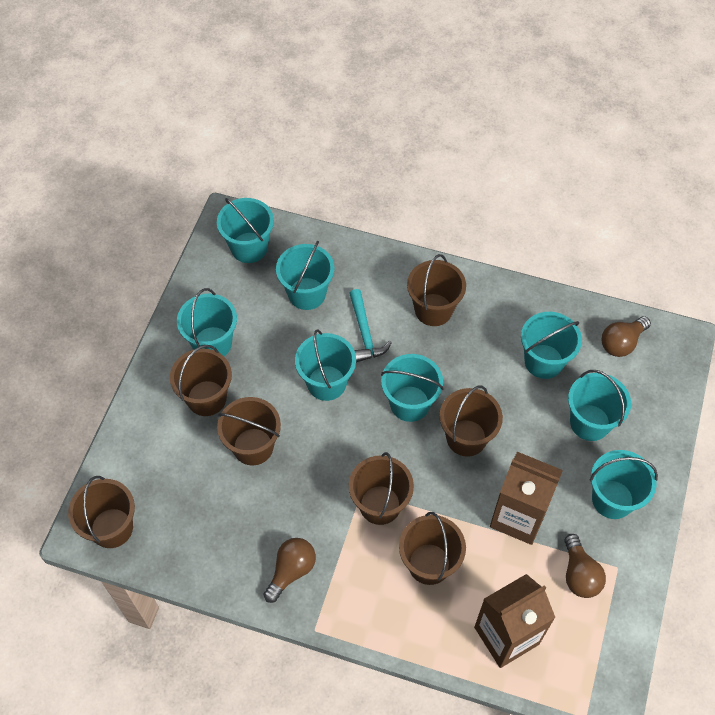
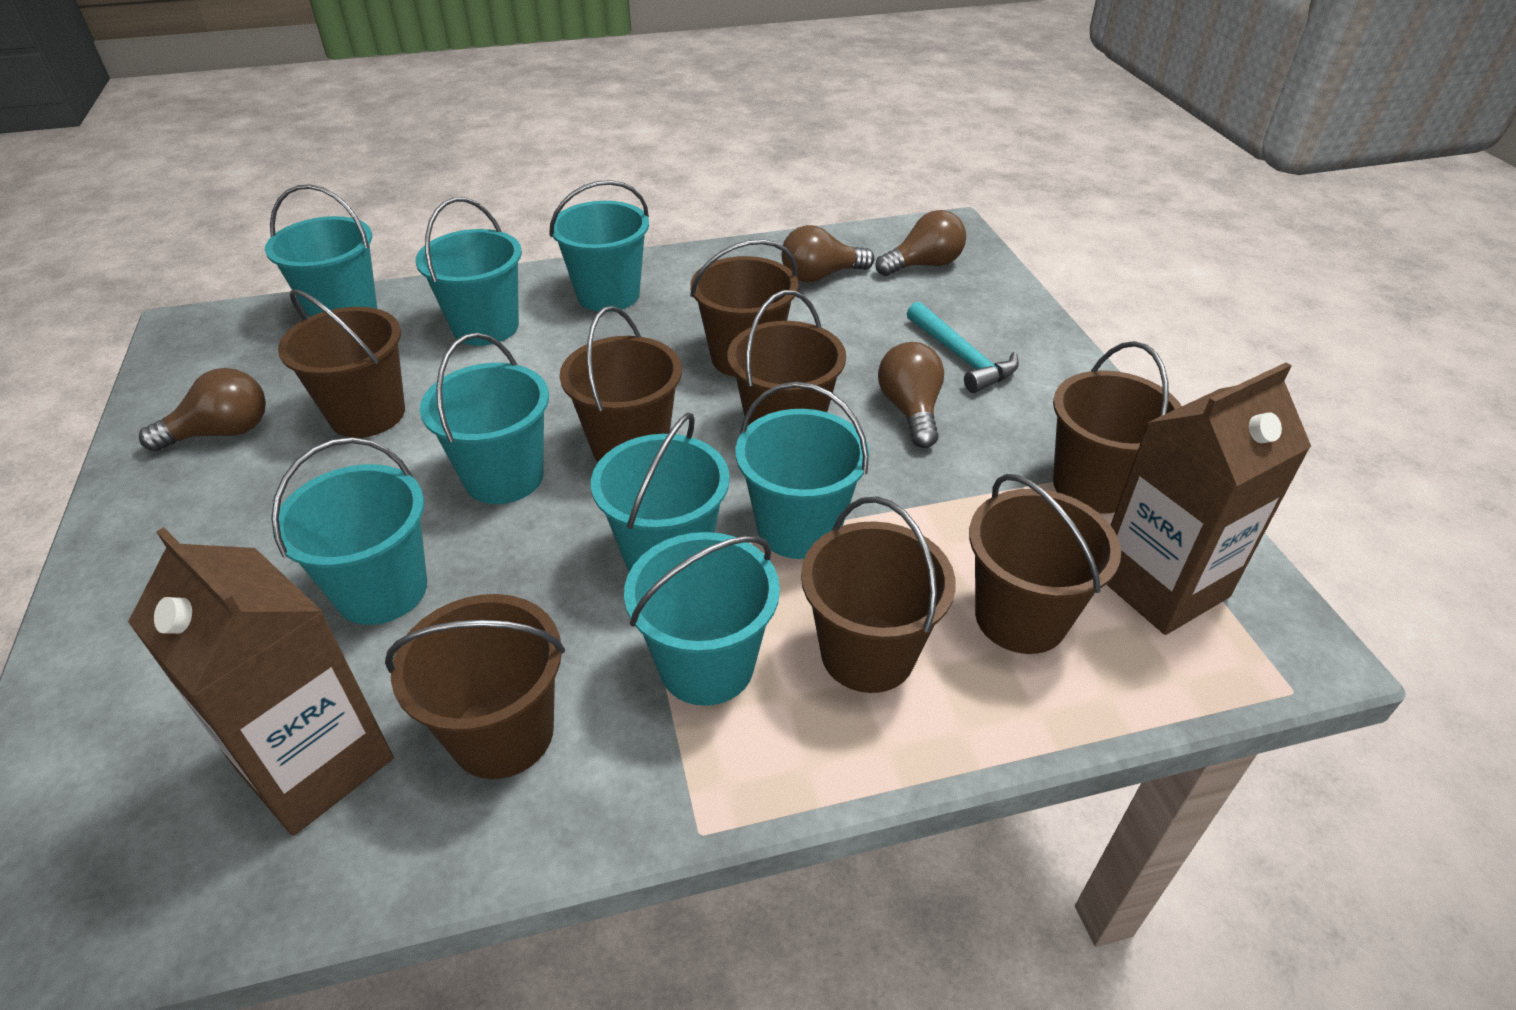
brown bucket: 7 -> 8
brown light bulb: 3 -> 4

